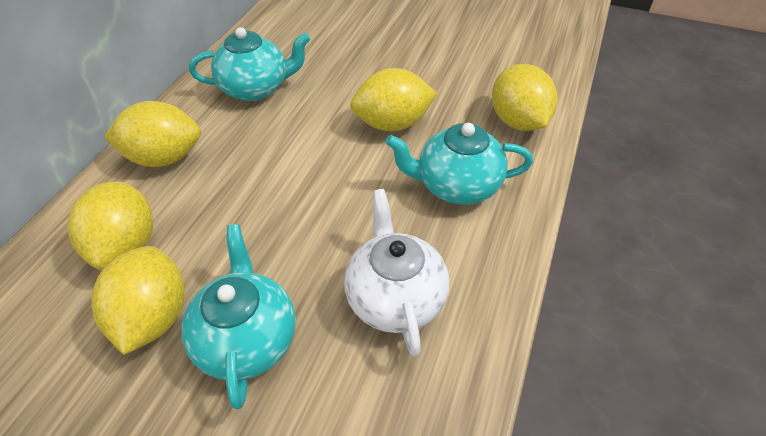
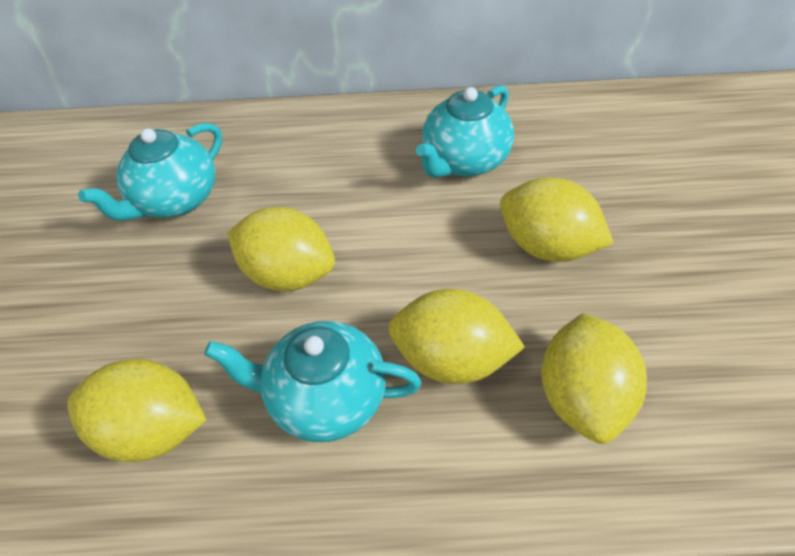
white teapot: 1 -> 0

